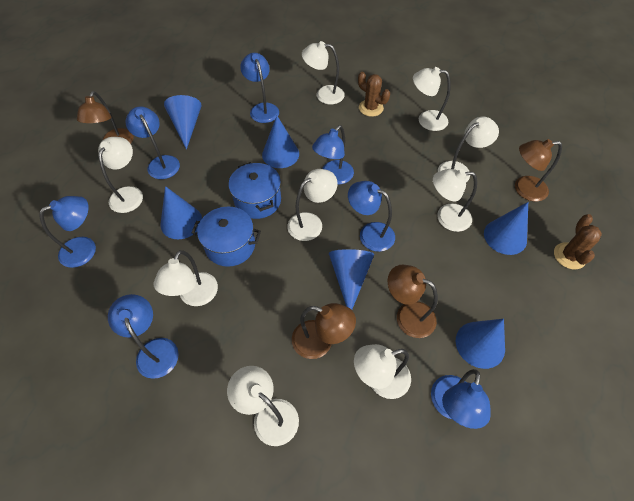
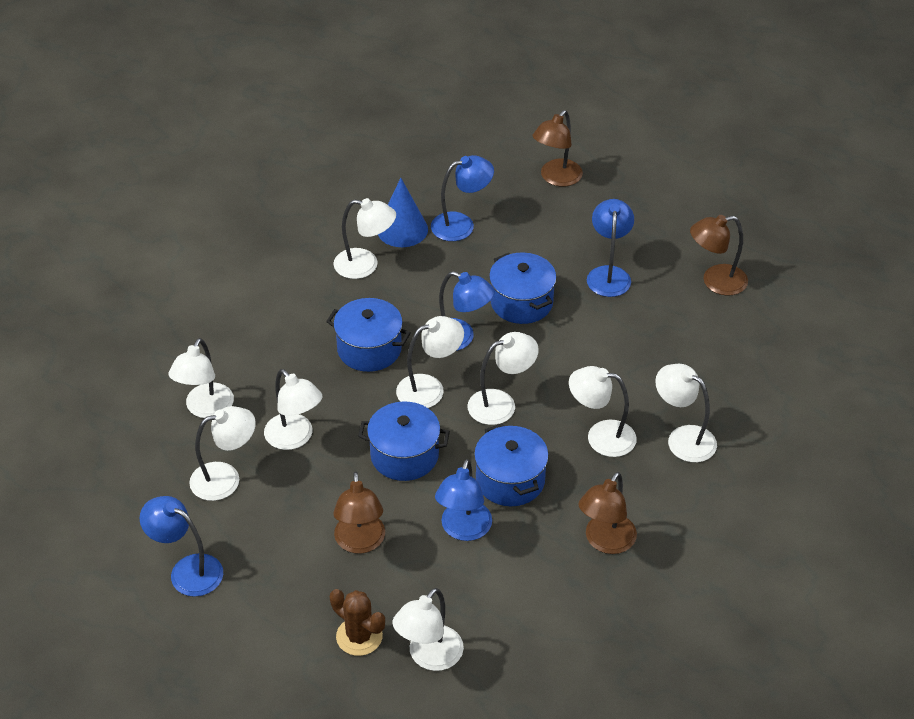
blue cone: 6 -> 1
blue lamp: 7 -> 5
blue pot: 2 -> 4
brown cactus: 2 -> 1

